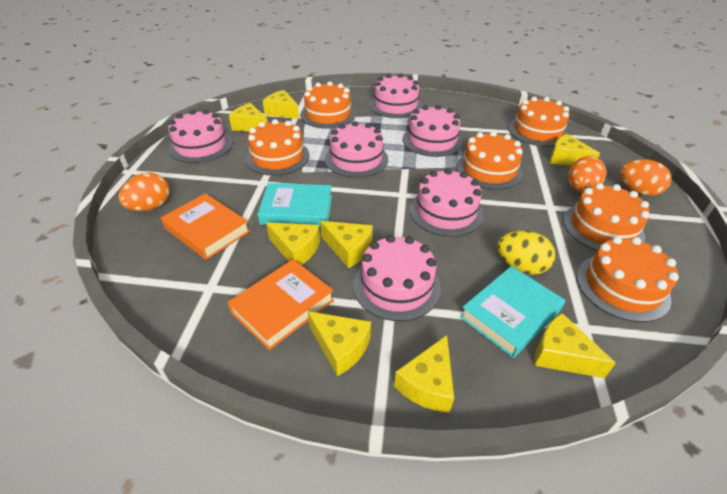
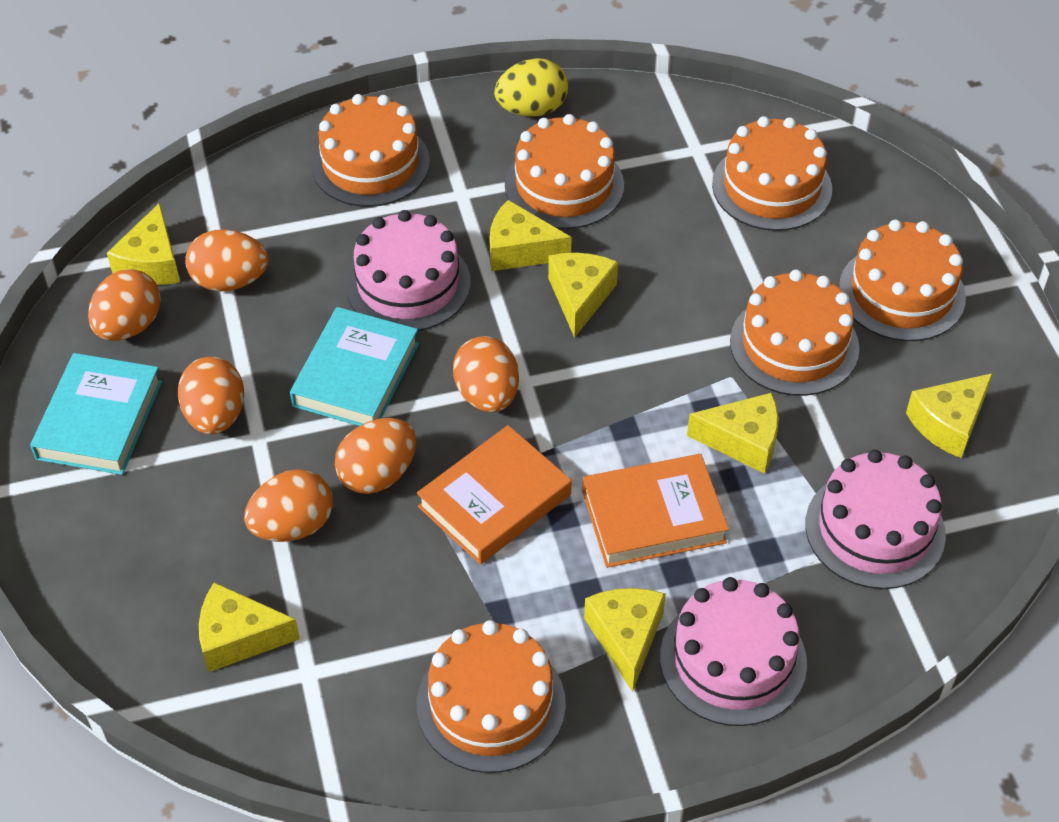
orange egg: 3 -> 6
pink cake: 6 -> 3
yellow cheese: 8 -> 7

